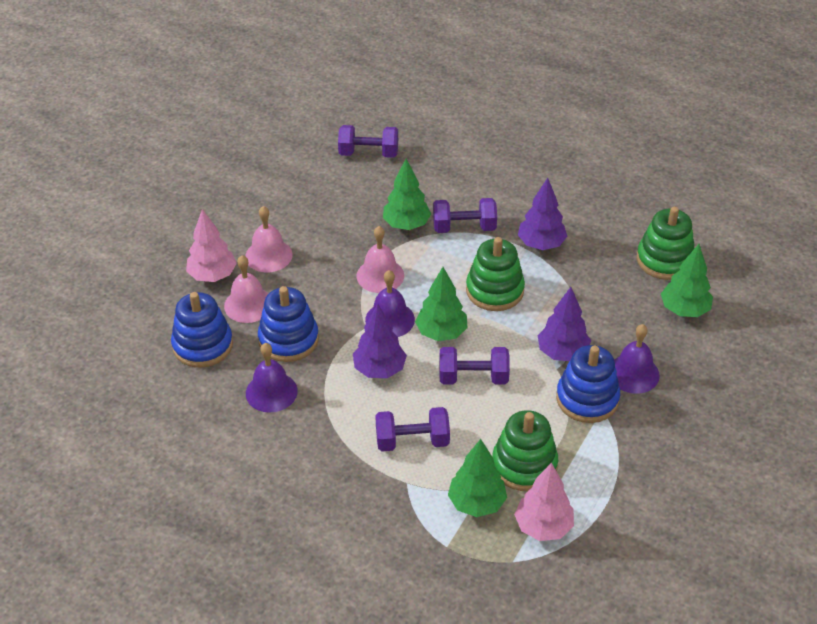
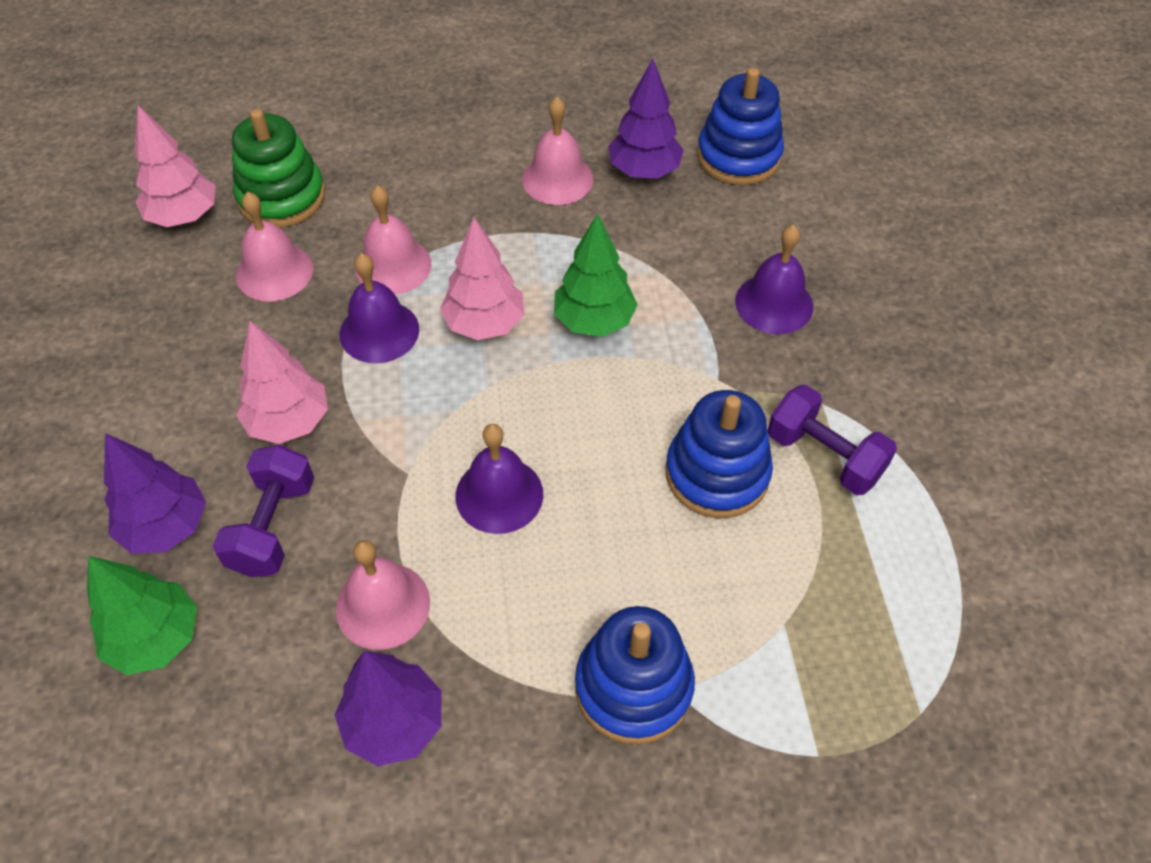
green stacking toy: 3 -> 1
green tree: 4 -> 2
pink bell: 3 -> 4
pink tree: 2 -> 3
purple dumbbell: 4 -> 2

